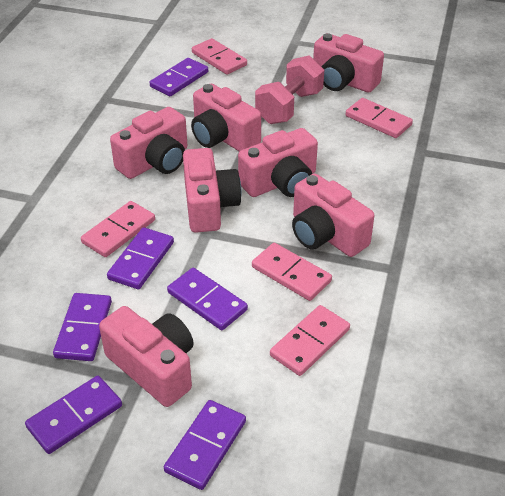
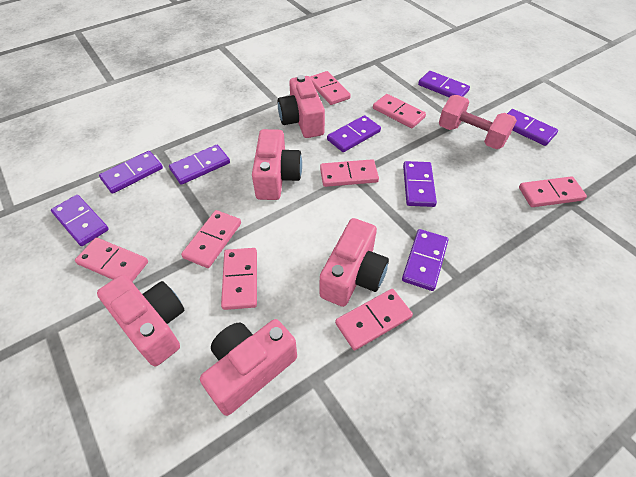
pink camera: 7 -> 5
pink domino: 5 -> 8
purple domino: 6 -> 8

